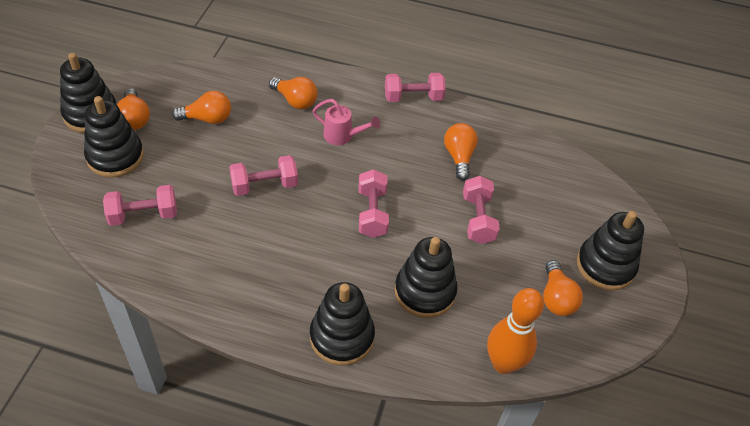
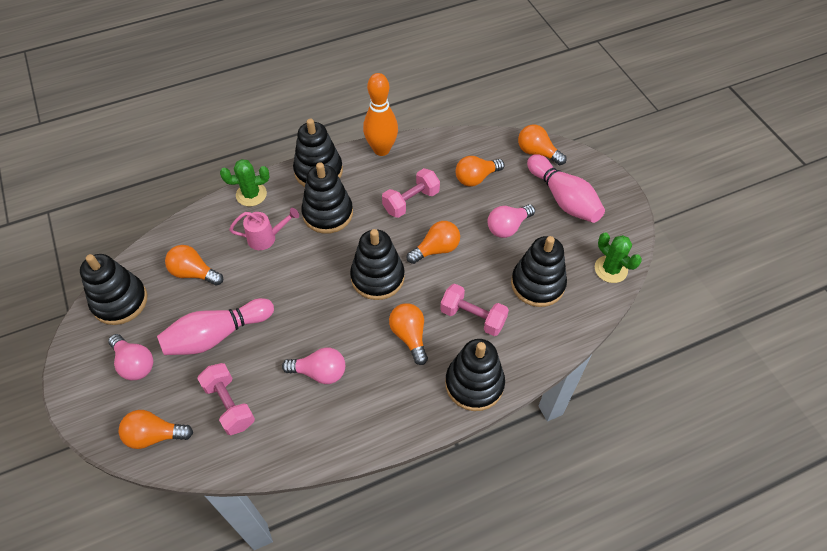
black stacking toy: 5 -> 6
green cactus: 0 -> 2
orange light bulb: 5 -> 6
pink bowling pin: 0 -> 2
pink dumbbell: 5 -> 3
pink light bulb: 0 -> 3

